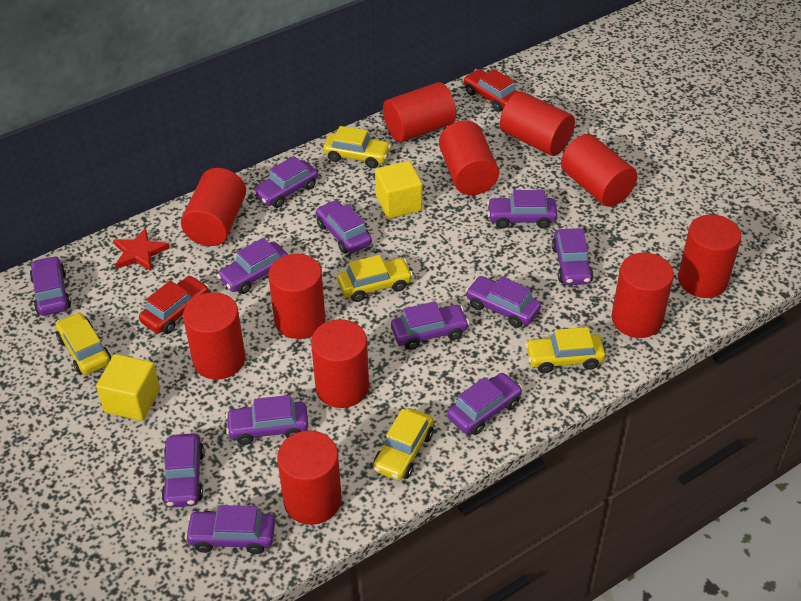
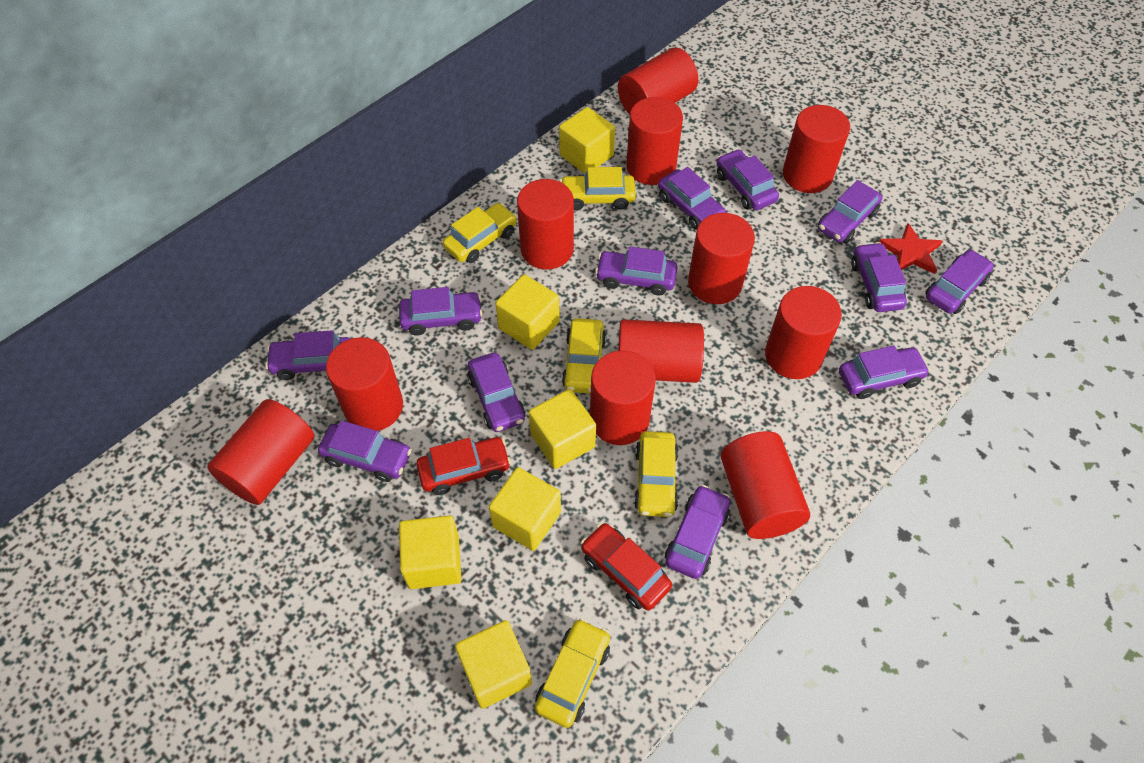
yellow cube: 2 -> 6

